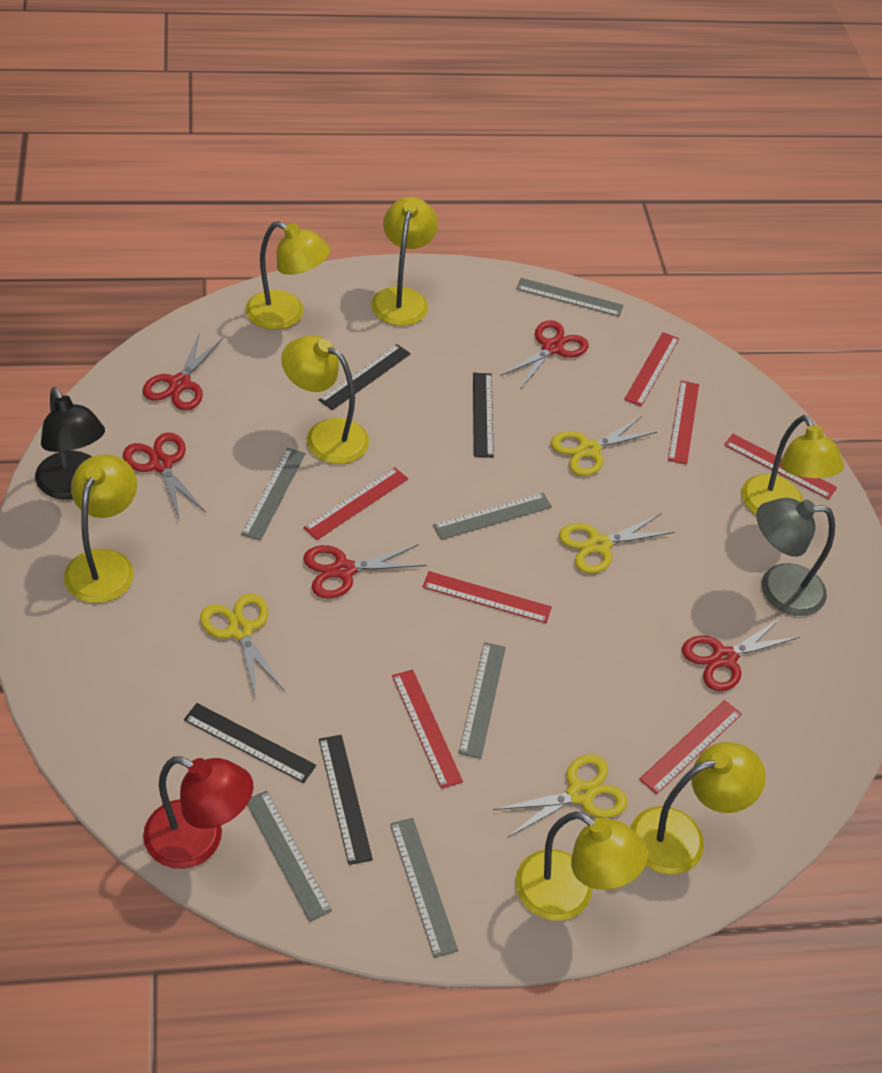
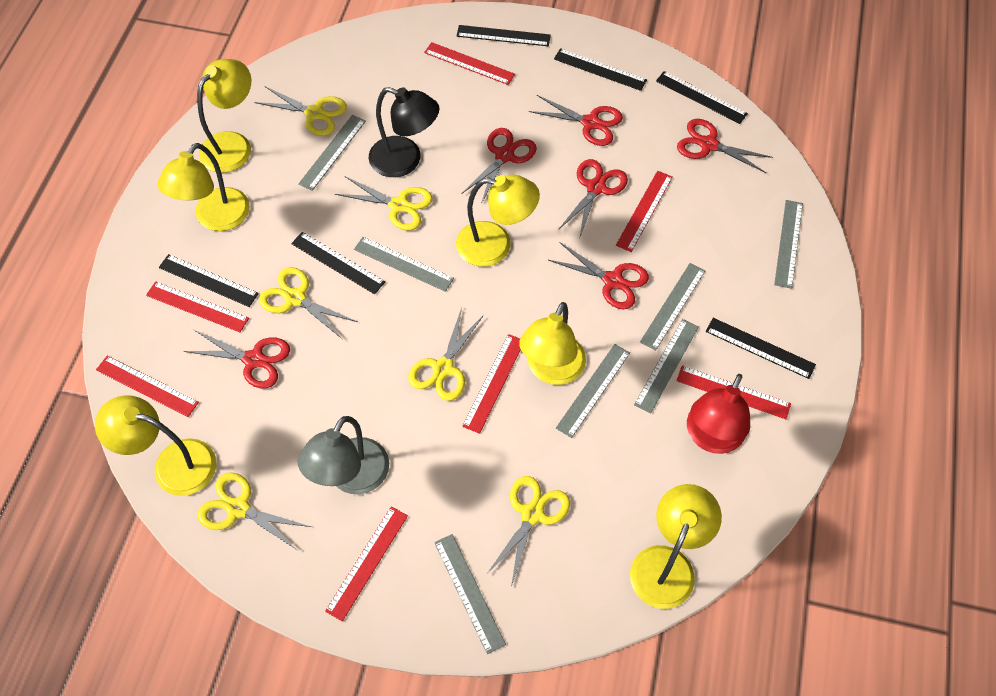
black ruler: 4 -> 6
grey ruler: 6 -> 7
red scissors: 5 -> 6
yellow lamp: 7 -> 6
yellow scissors: 4 -> 6

